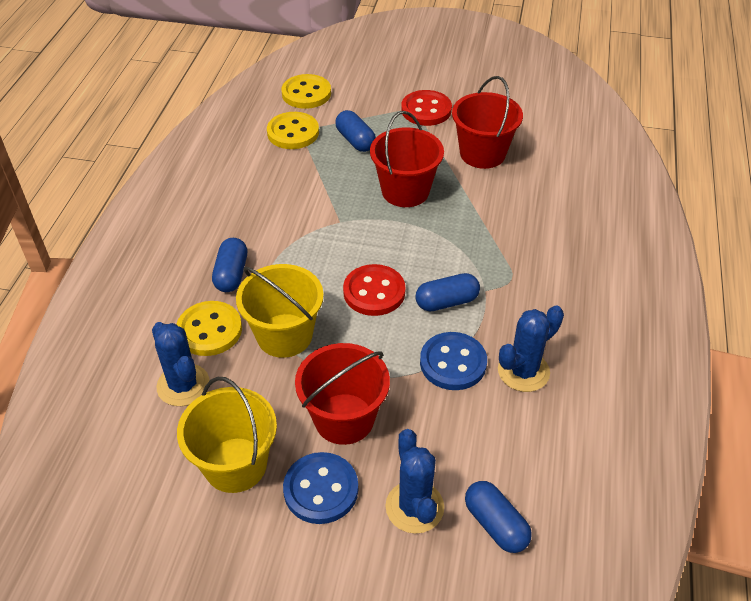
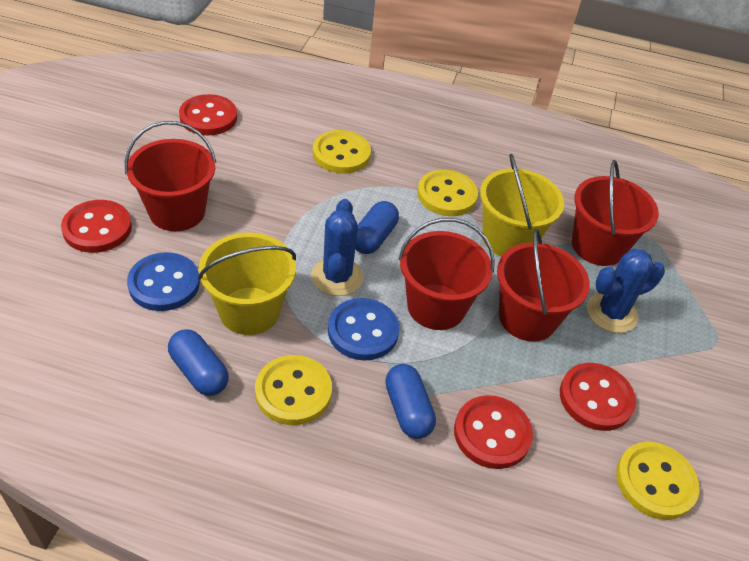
blue cactus: 3 -> 2
blue capsule: 4 -> 3
red bucket: 3 -> 4
red button: 2 -> 4
yellow button: 3 -> 4

